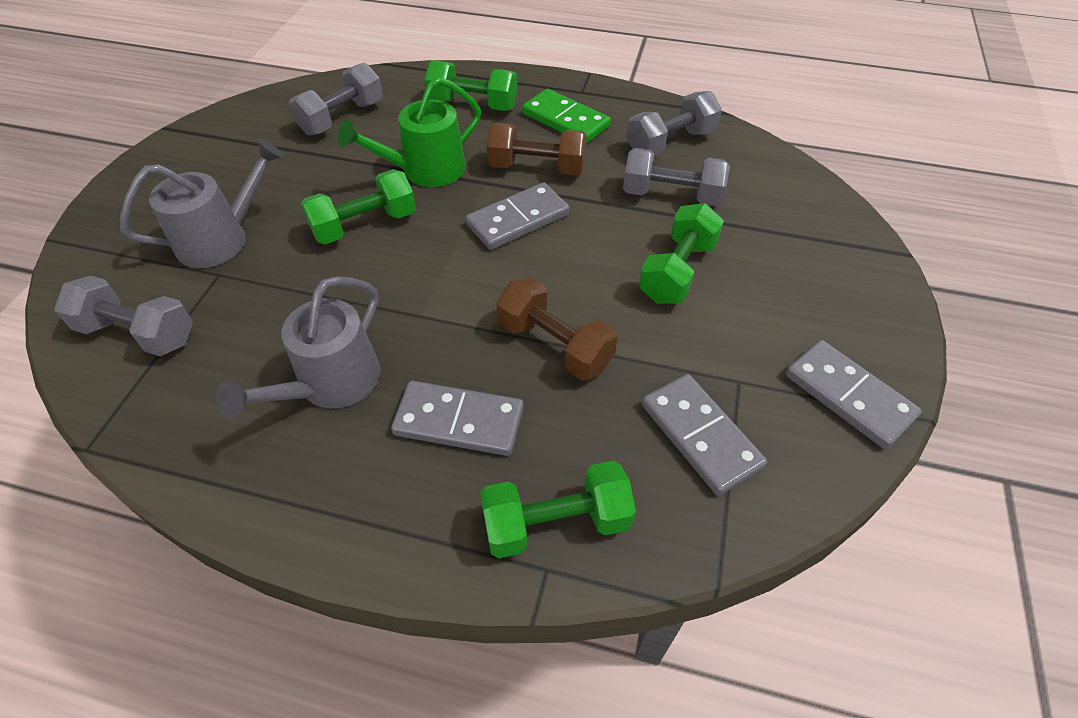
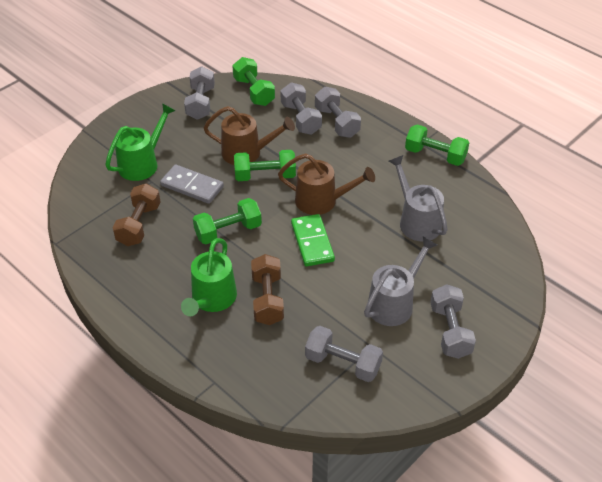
brown watering can: 0 -> 2
green watering can: 1 -> 2
grey domino: 4 -> 1
grey dumbbell: 4 -> 5

